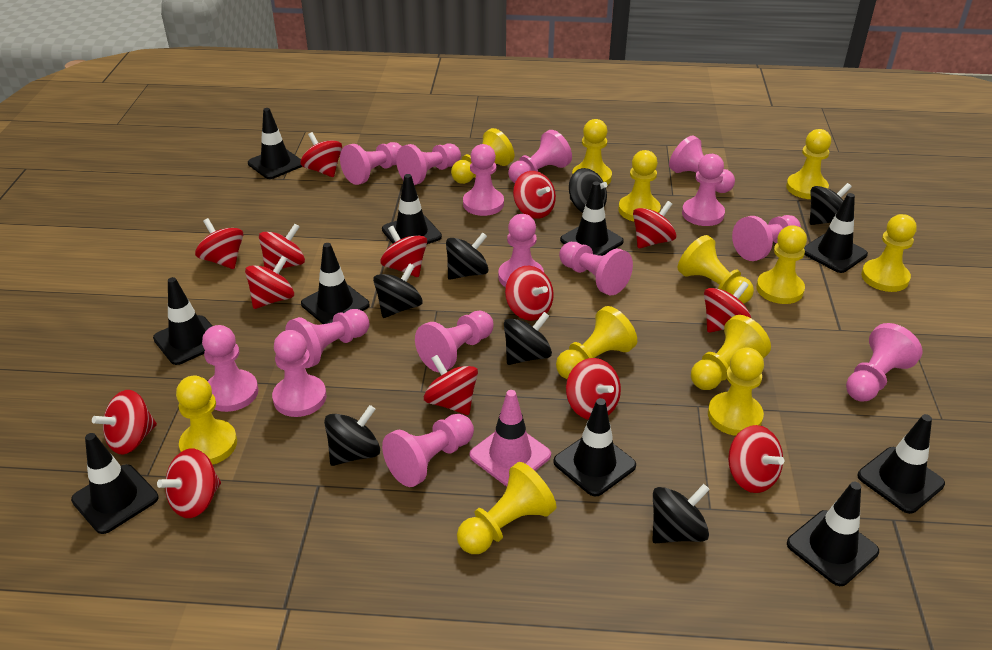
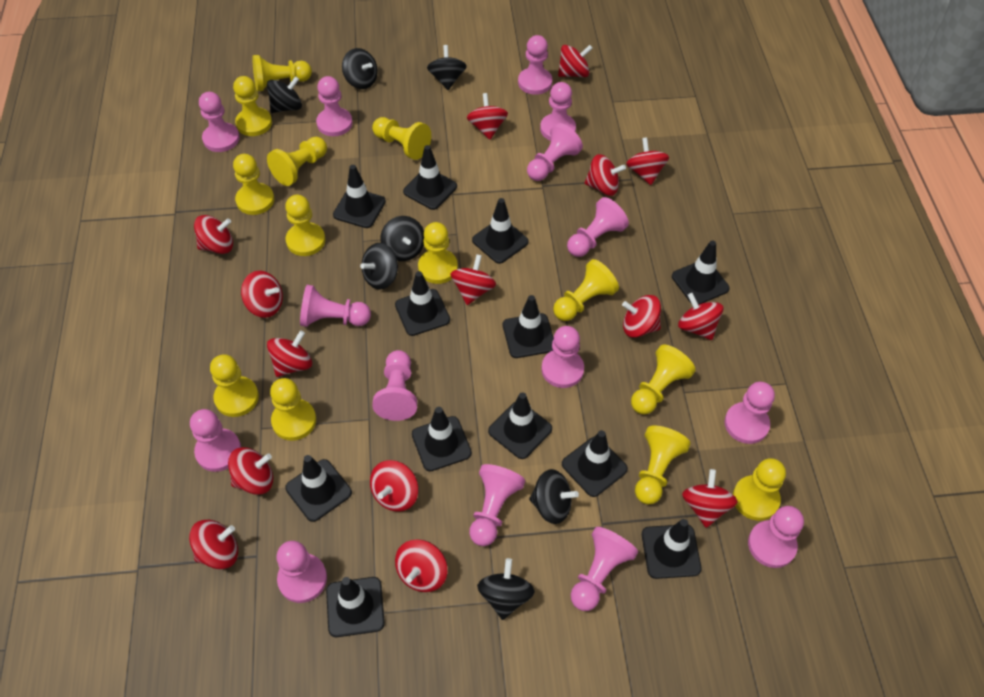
black traffic cone: 10 -> 12
pink traffic cone: 1 -> 0
red spinning top: 14 -> 15
yellow pawn: 12 -> 13

